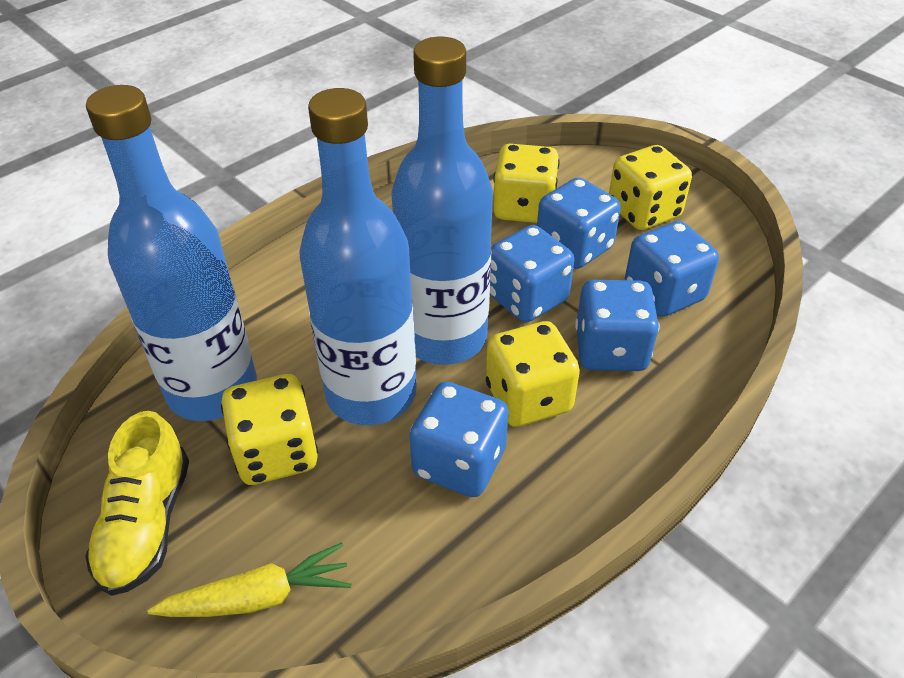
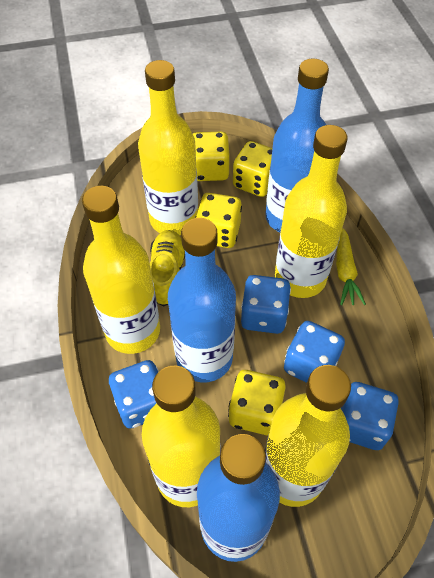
blue dice: 5 -> 4
yellow bottle: 0 -> 5

